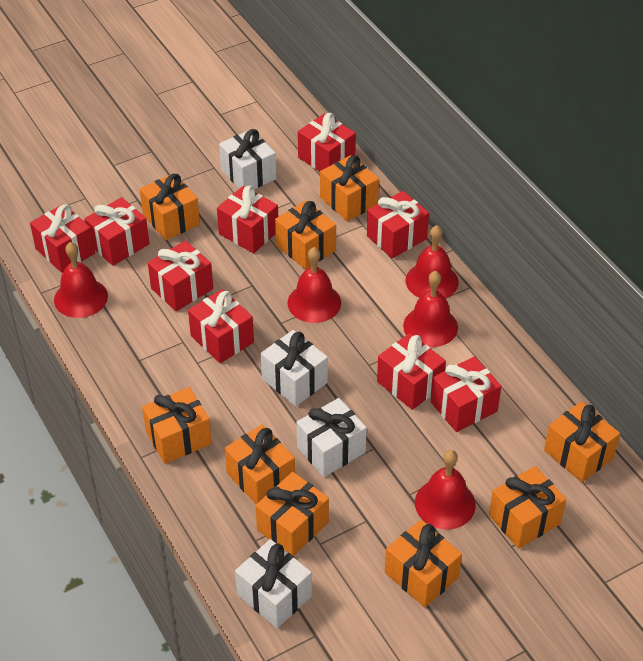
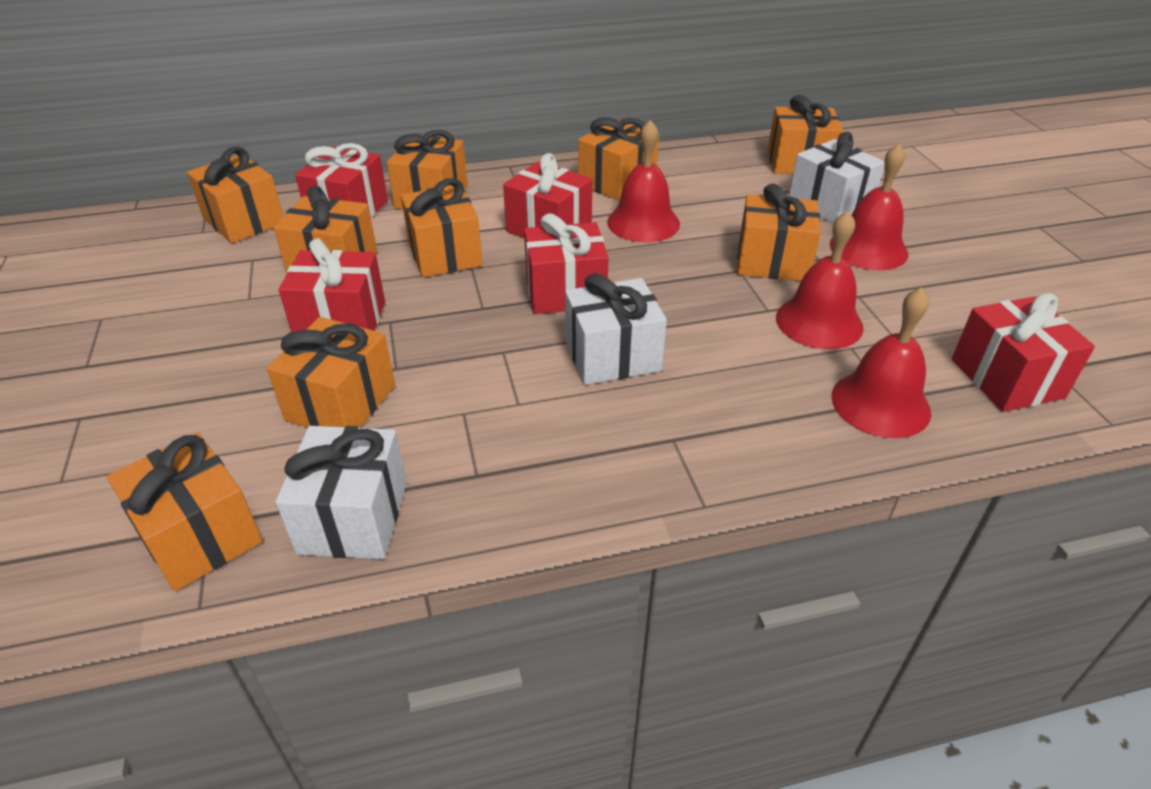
red bell: 5 -> 4
red gift: 9 -> 5
white gift: 4 -> 3

